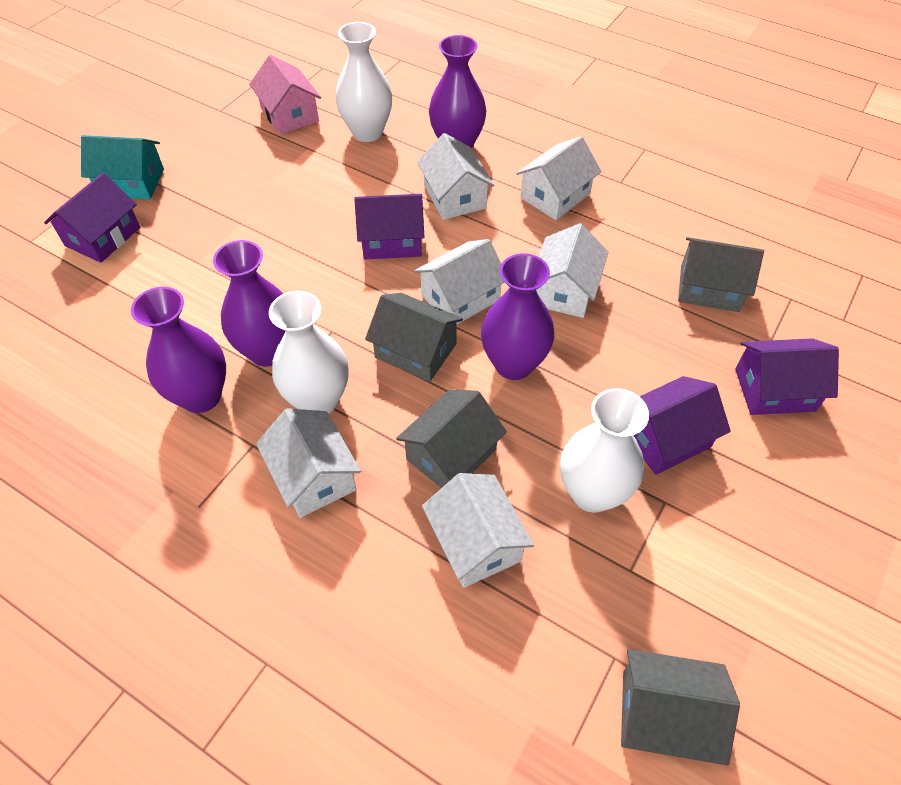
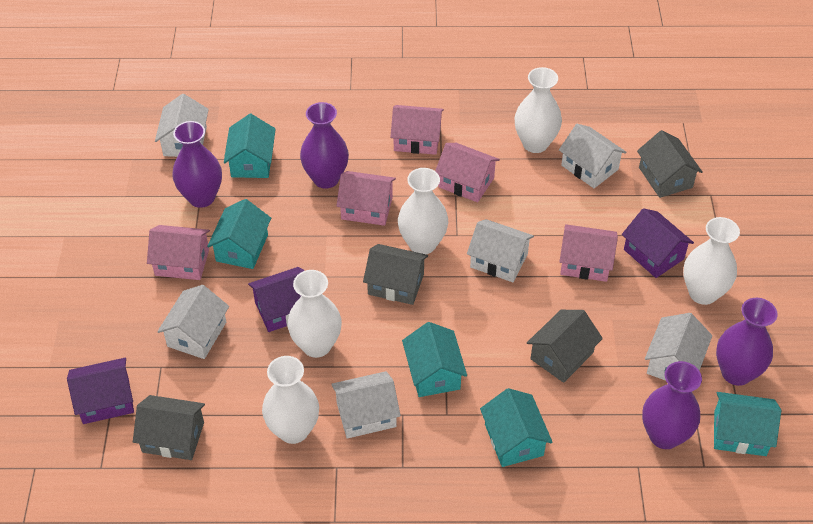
pink house: 1 -> 5
purple house: 4 -> 3
turquoise house: 1 -> 5
white vase: 3 -> 5

